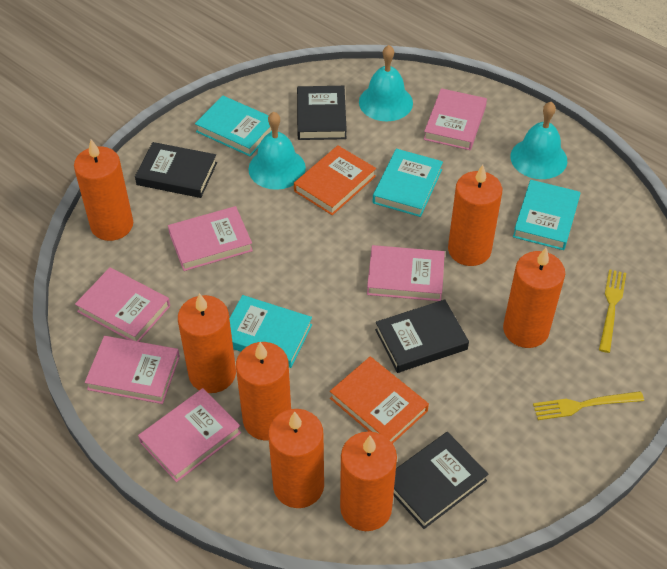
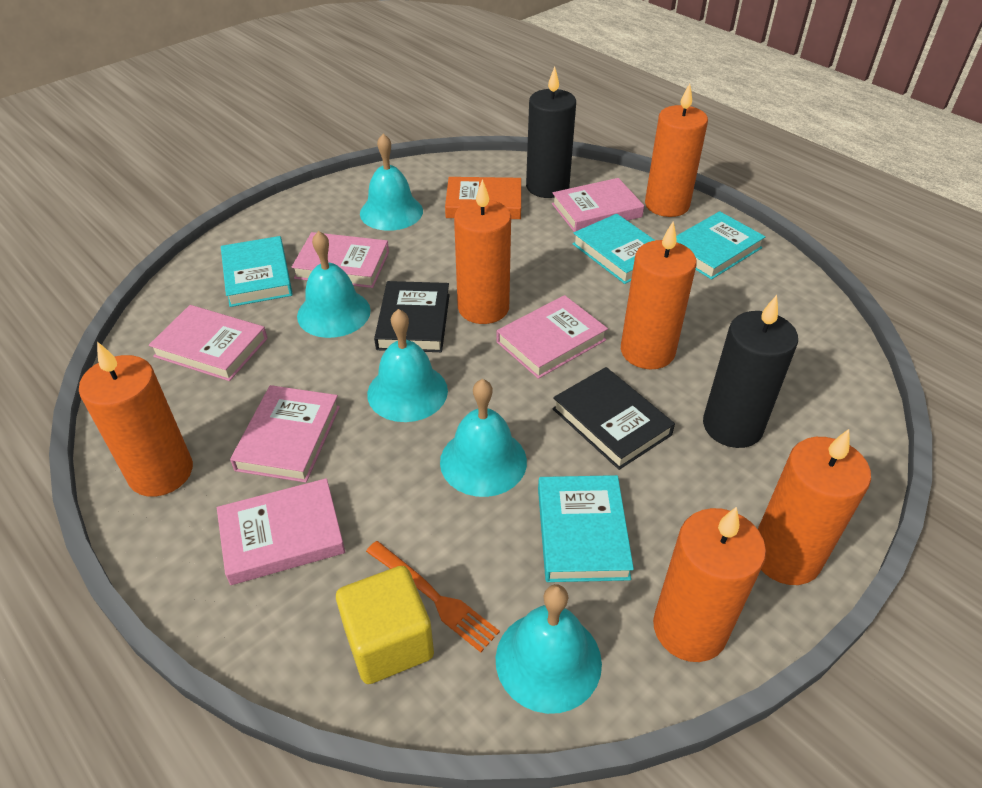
black book: 4 -> 2
black candle: 0 -> 2
orange book: 2 -> 1
orange candle: 7 -> 6
orange fork: 0 -> 1
turquoise bell: 3 -> 5
yellow cube: 0 -> 1
yellow fork: 2 -> 0

